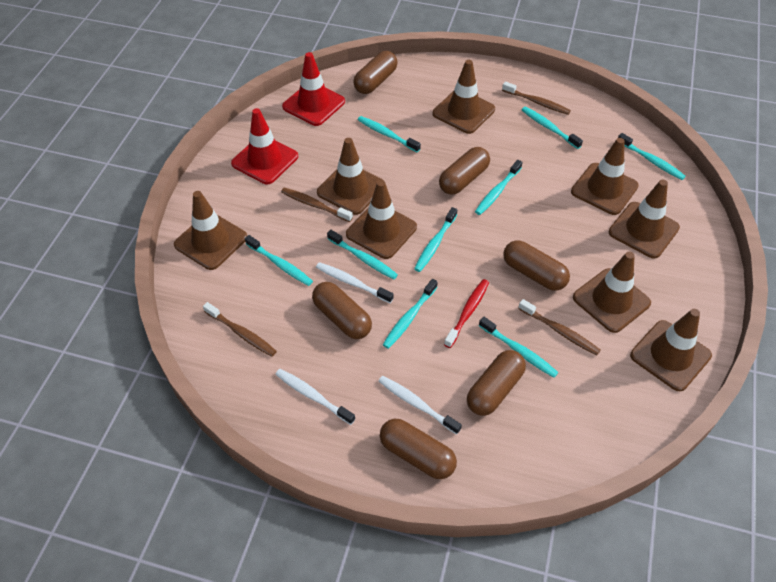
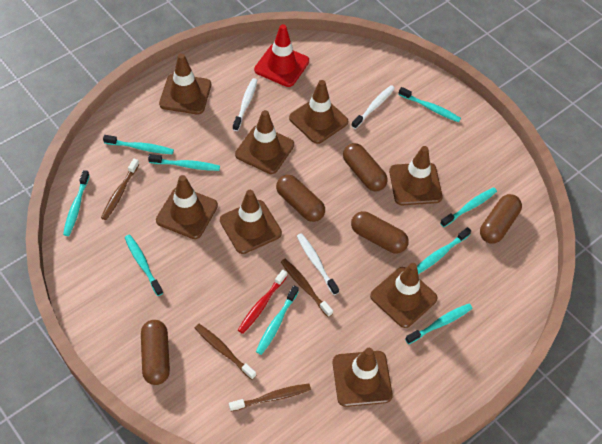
brown capsule: 6 -> 5
red traffic cone: 2 -> 1

